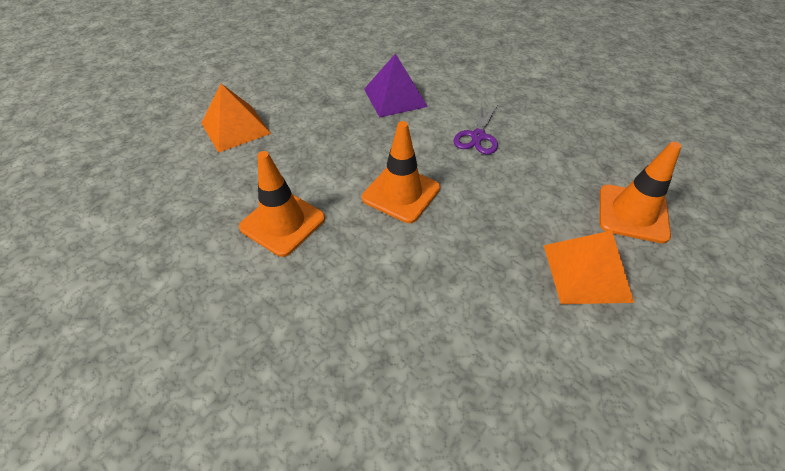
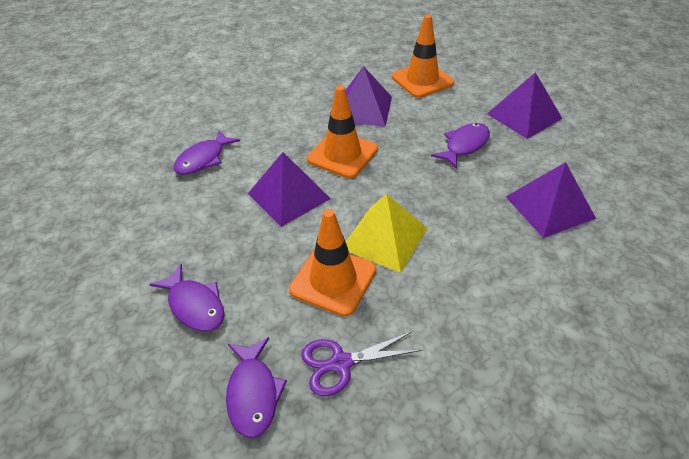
orange pyramid: 2 -> 0
purple fish: 0 -> 4
purple pyramid: 1 -> 4
yellow pyramid: 0 -> 1

